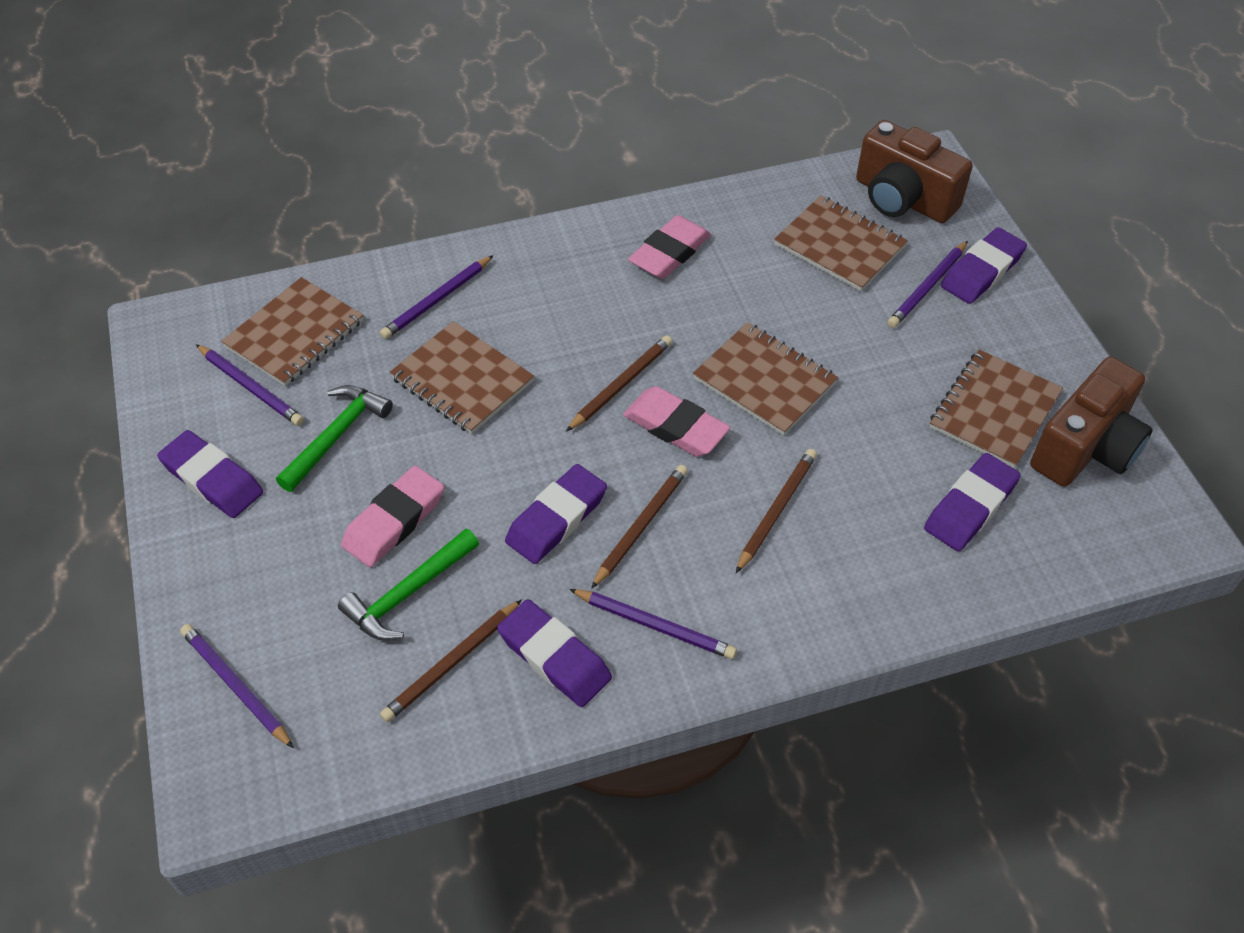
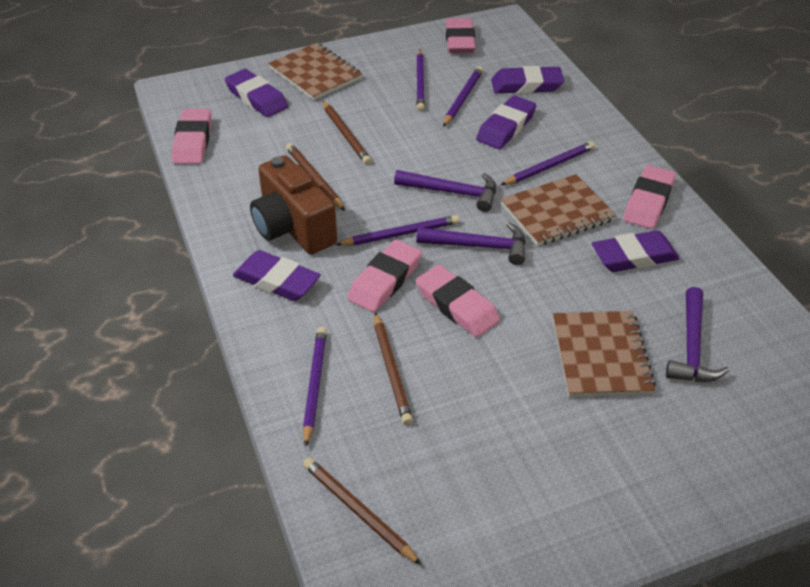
brown camera: 2 -> 1
brown notebook: 5 -> 3
green hammer: 2 -> 0
pink eraser: 3 -> 5
purple hammer: 0 -> 3

